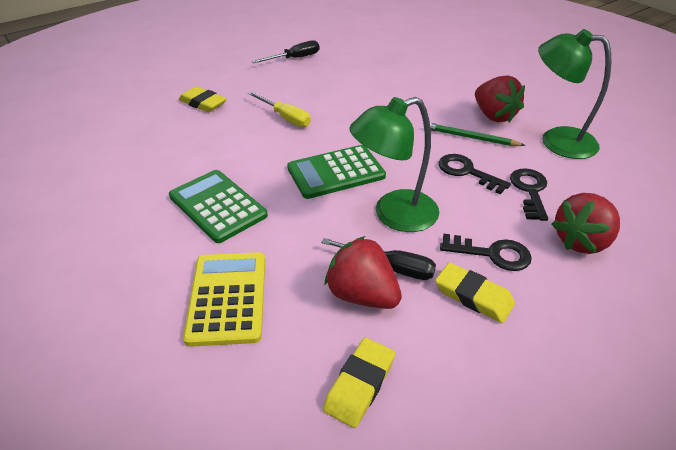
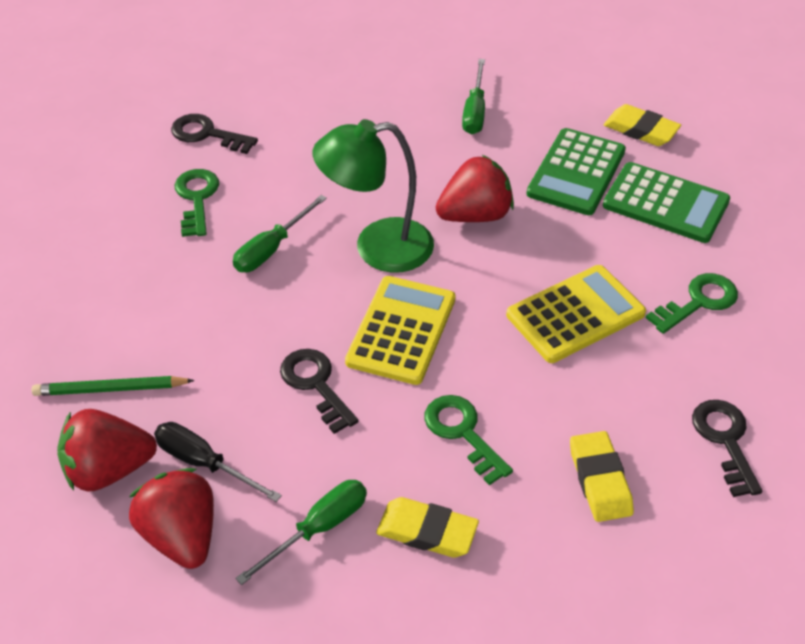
black screwdriver: 2 -> 1
green key: 0 -> 3
green lamp: 2 -> 1
green screwdriver: 0 -> 3
yellow calculator: 1 -> 2
yellow screwdriver: 1 -> 0

